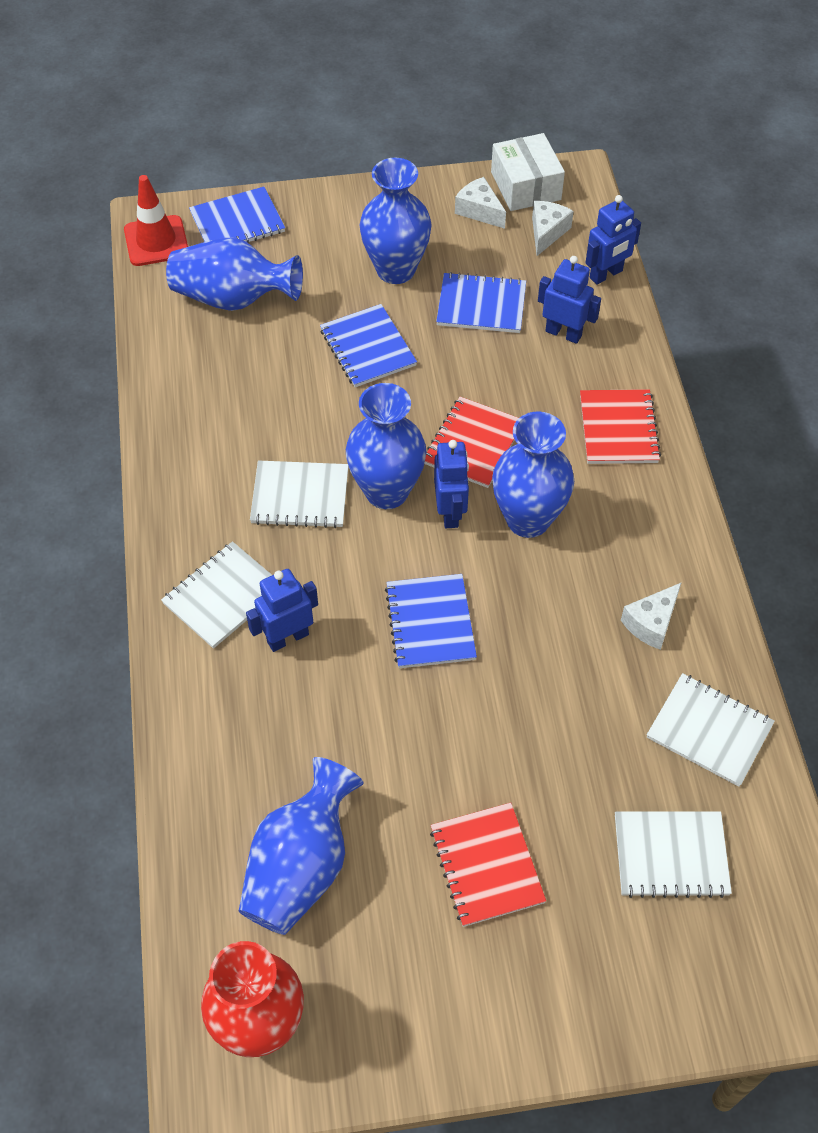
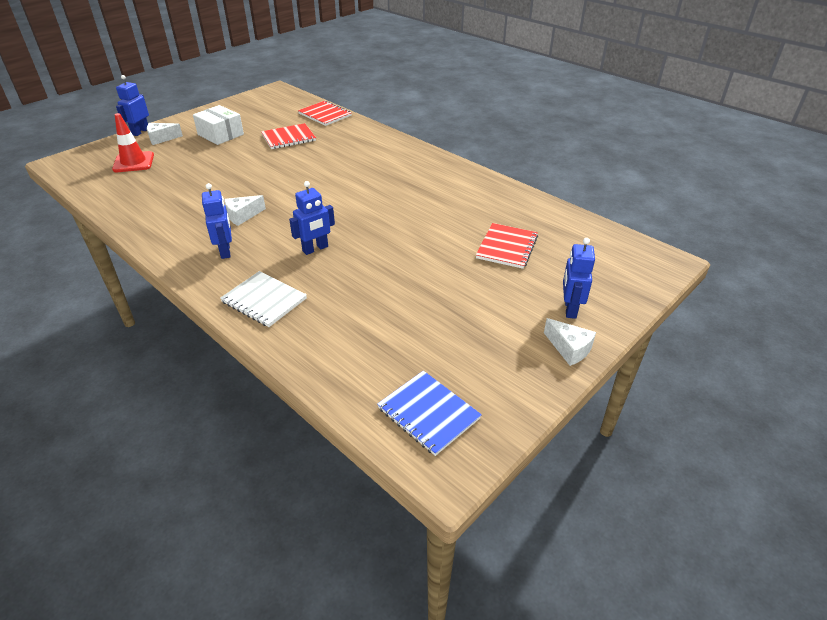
blue notebook: 4 -> 1
blue vase: 5 -> 0
red vase: 1 -> 0
white notebook: 4 -> 1

